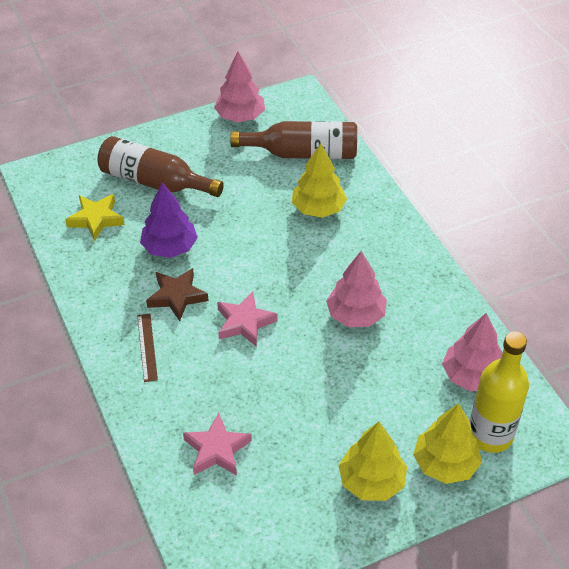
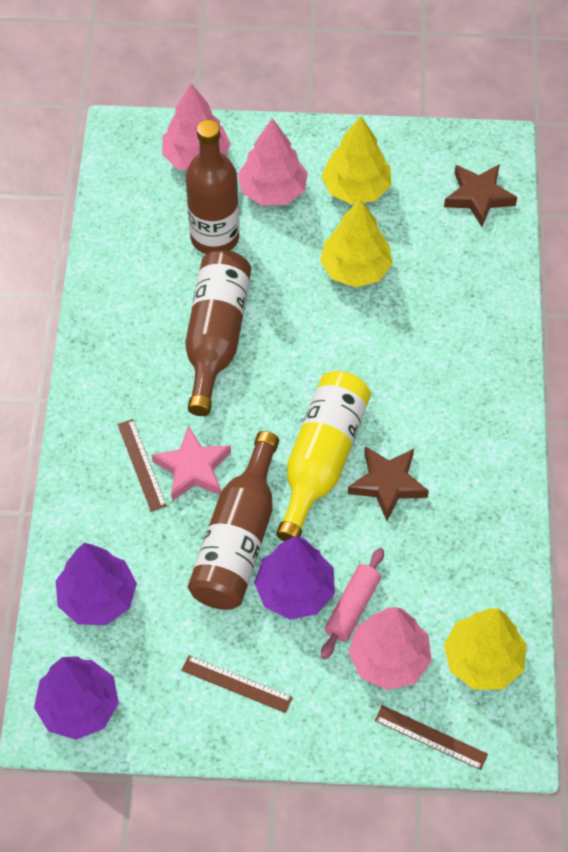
brown bottle: 2 -> 3
brown ruler: 1 -> 3
brown star: 1 -> 2
pink rolling pin: 0 -> 1
pink star: 2 -> 1
purple tree: 1 -> 3
yellow star: 1 -> 0

